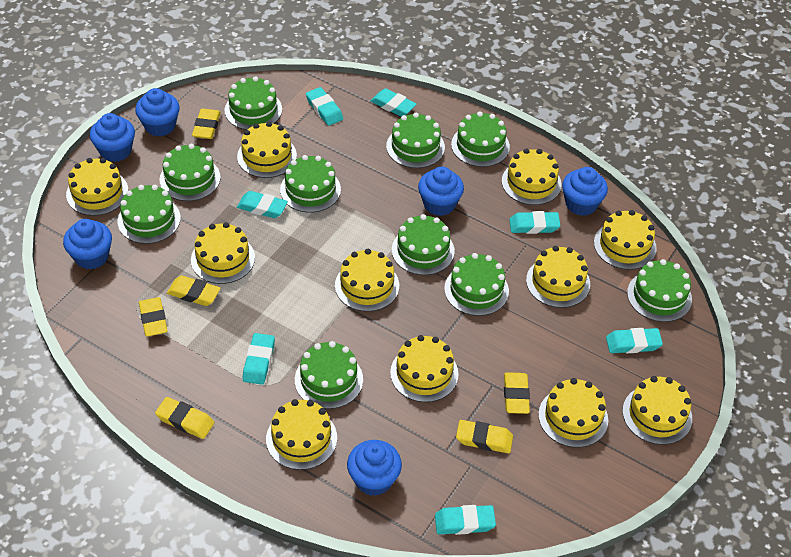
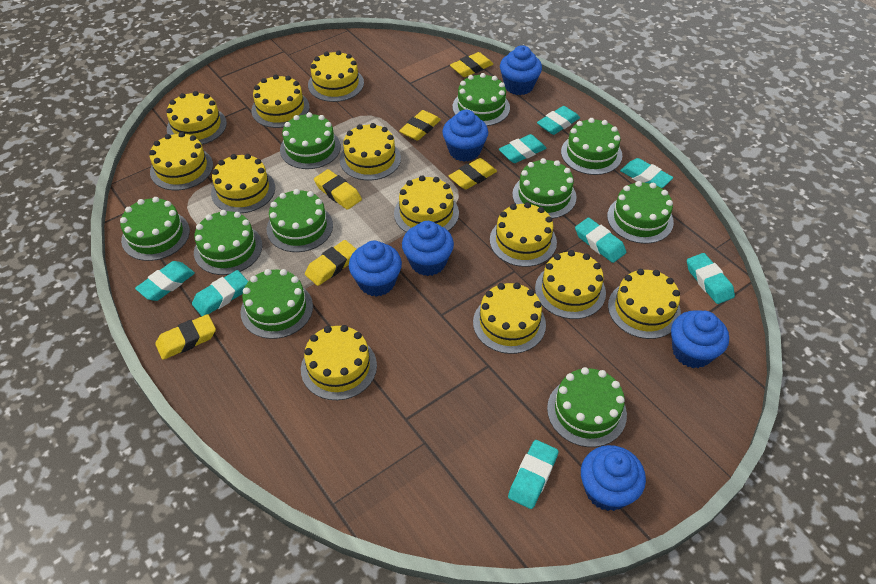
turquoise eraser: 7 -> 8
yellow cake: 11 -> 12

